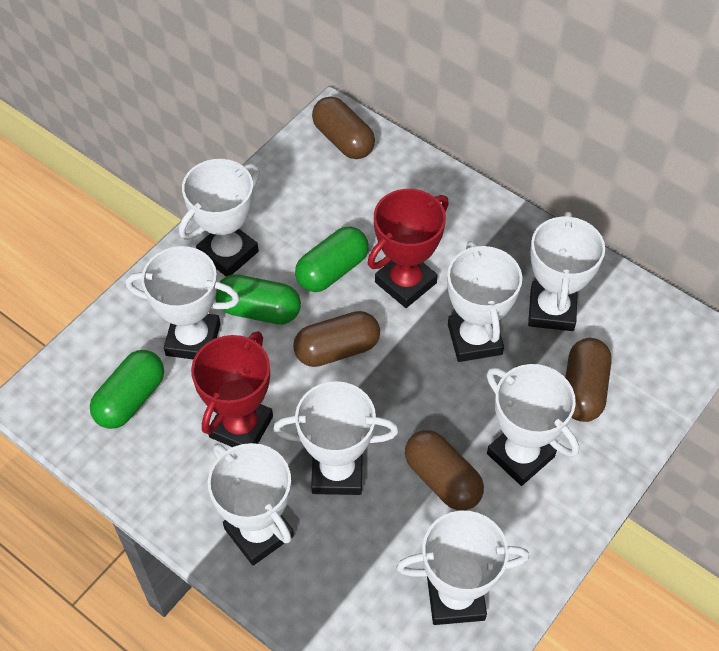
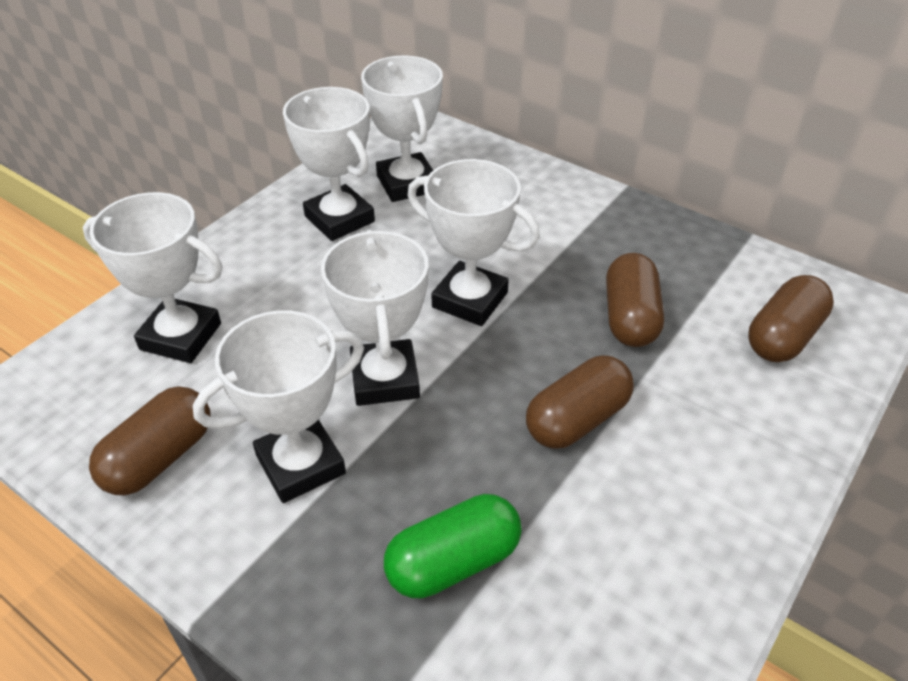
green capsule: 3 -> 1
red trophy: 2 -> 0
white trophy: 8 -> 6

